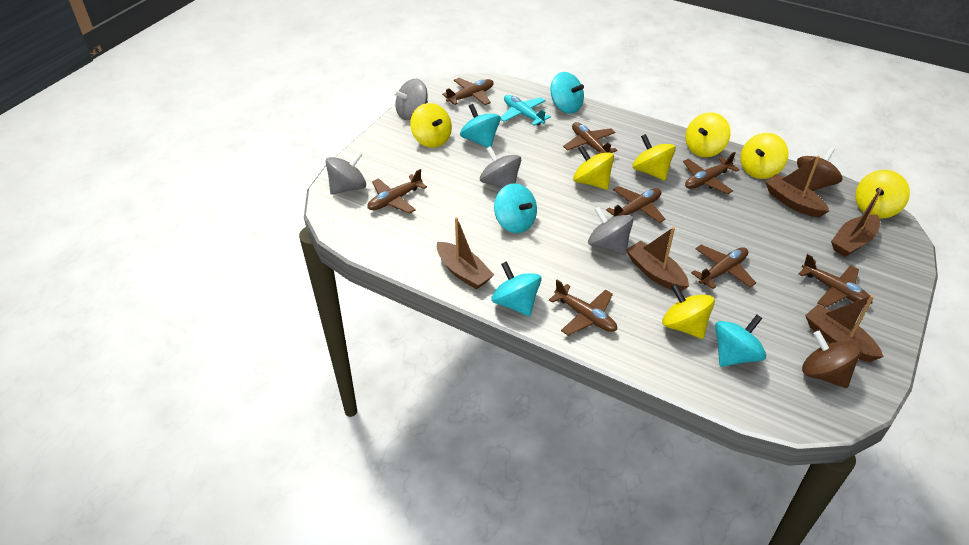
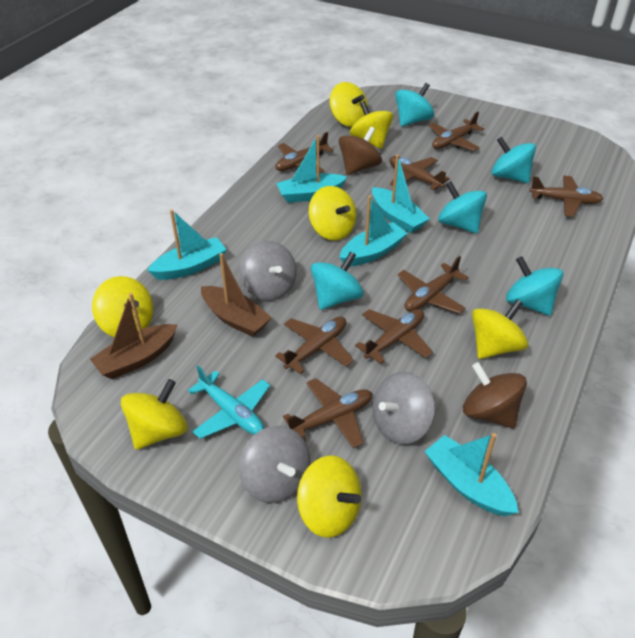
brown boat: 5 -> 2
grey spinning top: 4 -> 3
turquoise boat: 0 -> 5

